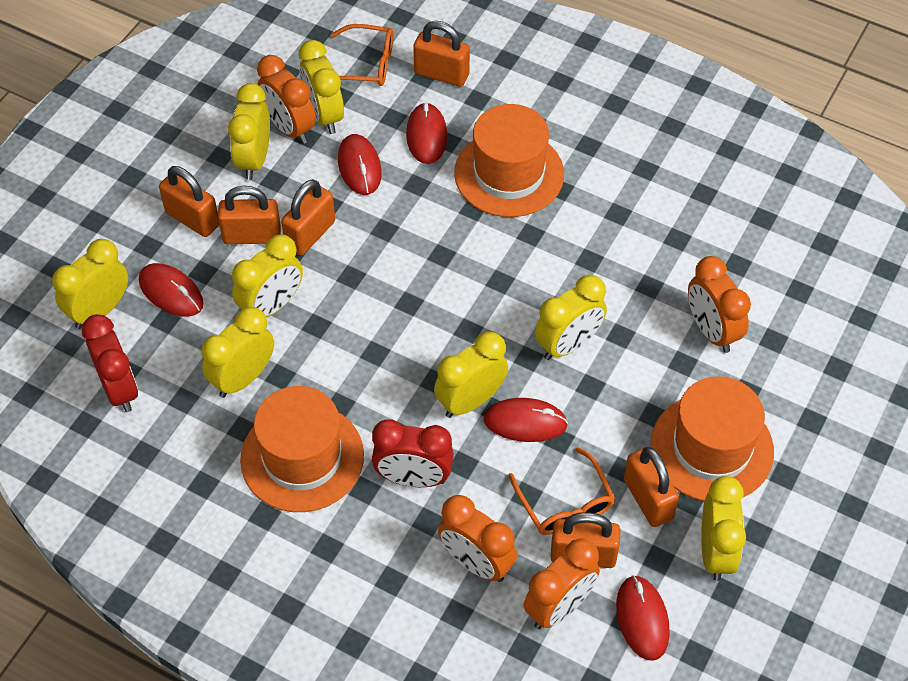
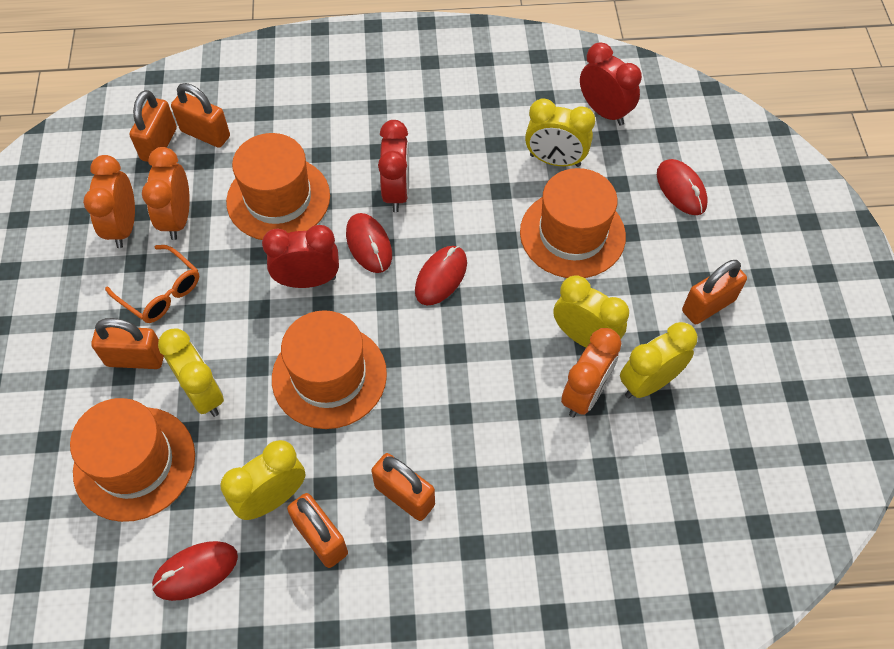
orange clock: 4 -> 3
orange glasses: 2 -> 1
orange hat: 3 -> 4
red clock: 2 -> 3
red mouse: 5 -> 4
yellow clock: 8 -> 5

